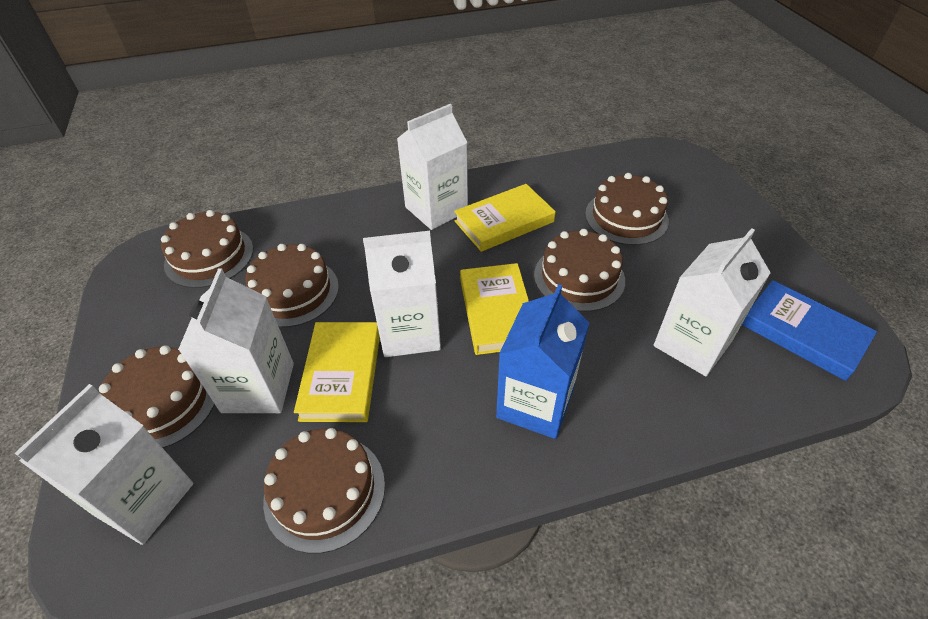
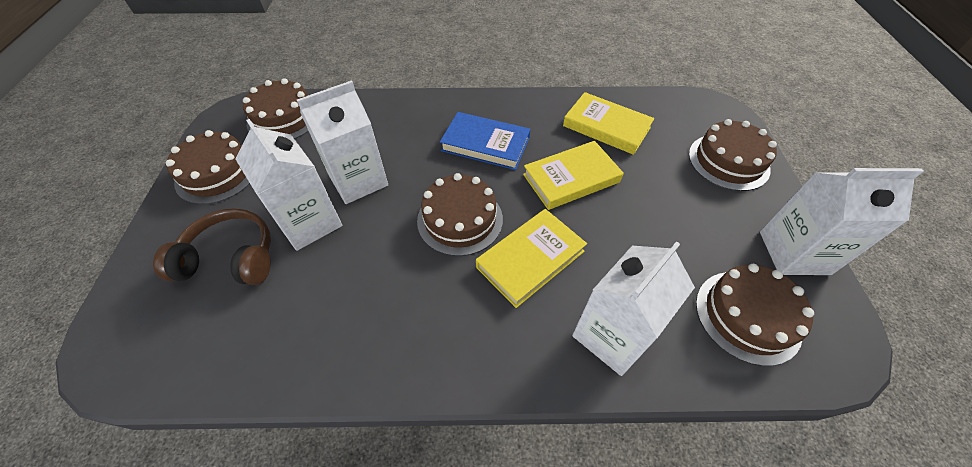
blue carton: 1 -> 0
brown cake: 6 -> 5
brown headphones: 0 -> 1
white carton: 5 -> 4

